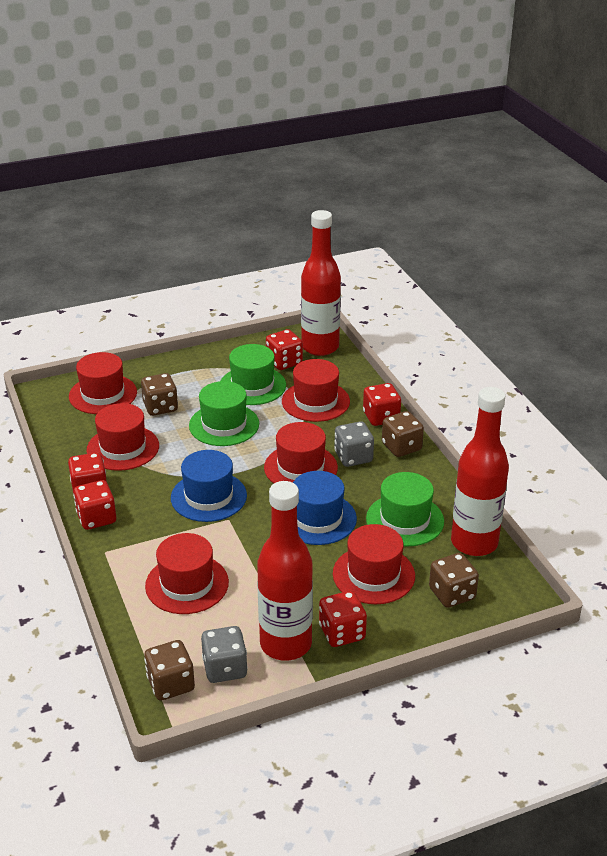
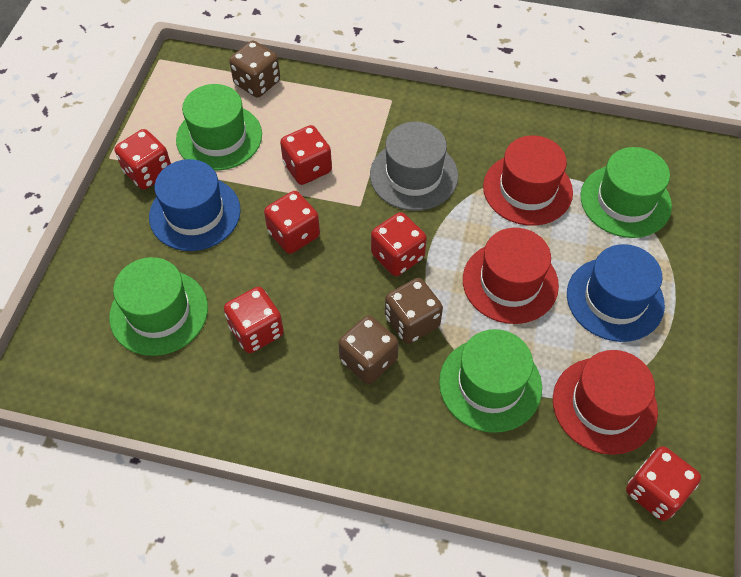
brown dice: 4 -> 3
green hat: 3 -> 4
grey dice: 2 -> 0
grey hat: 0 -> 1
red bottle: 3 -> 0
red dice: 5 -> 6
red hat: 6 -> 3

